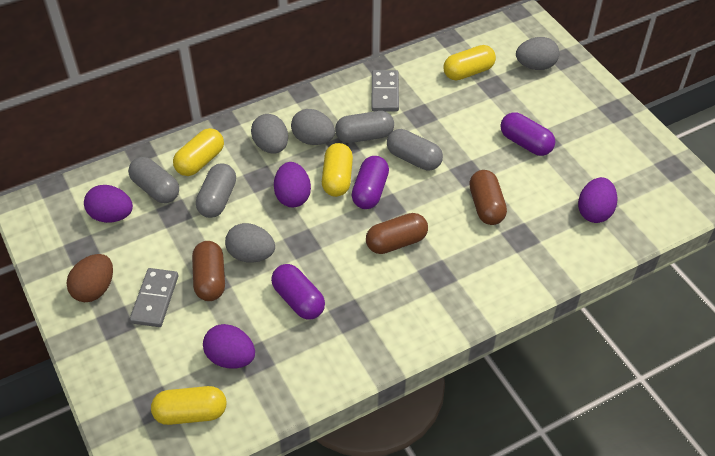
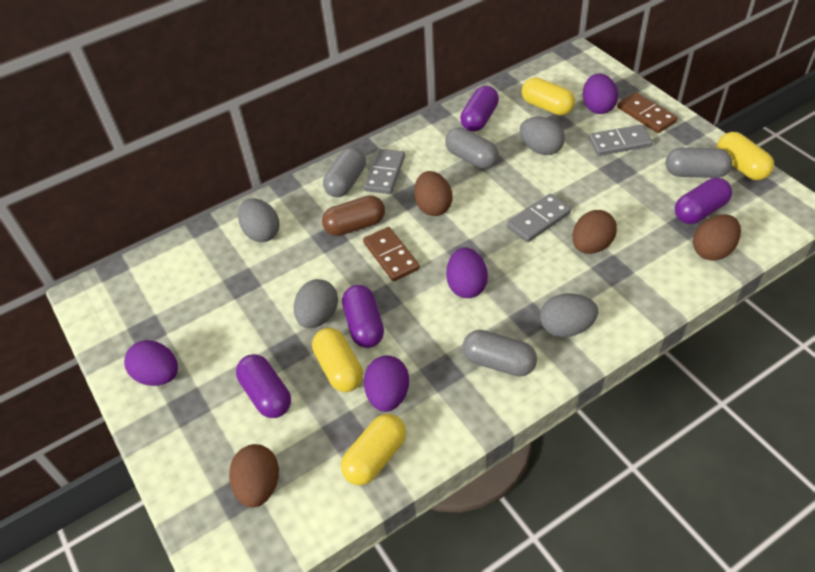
brown capsule: 3 -> 1
brown domino: 0 -> 2
brown egg: 1 -> 4
grey domino: 2 -> 3
purple capsule: 3 -> 4

